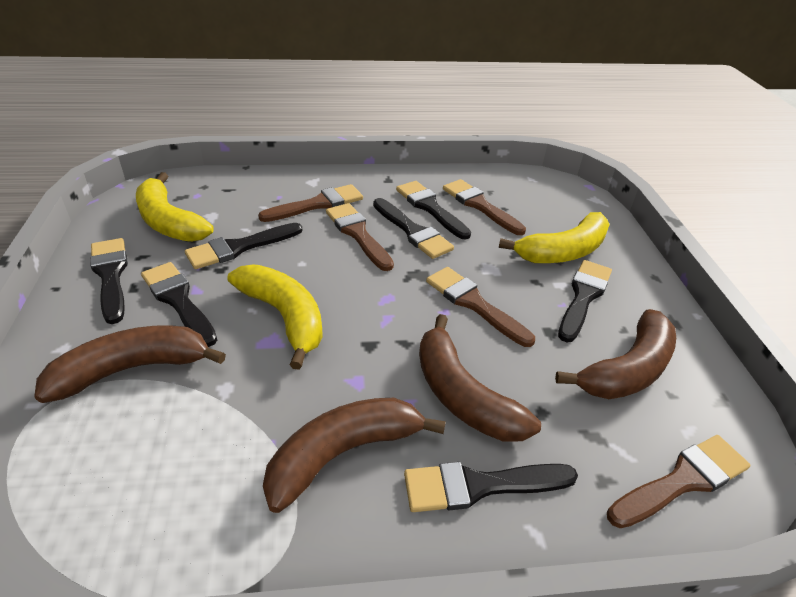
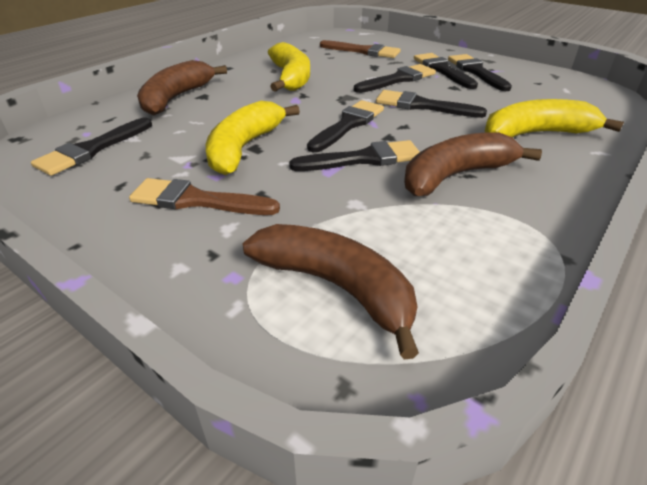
brown banana: 4 -> 3
brown brush: 5 -> 2

